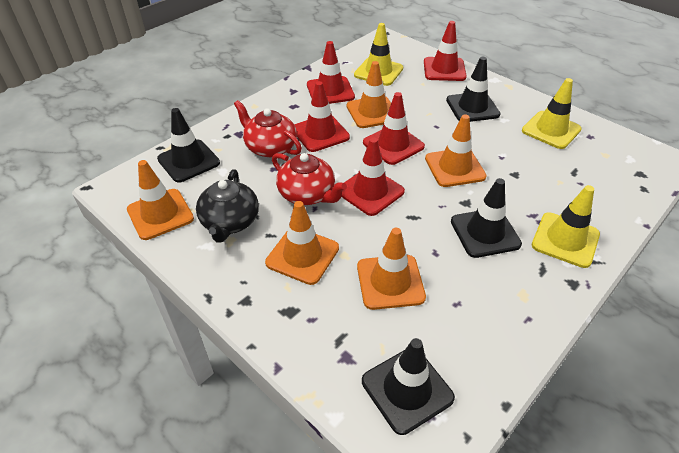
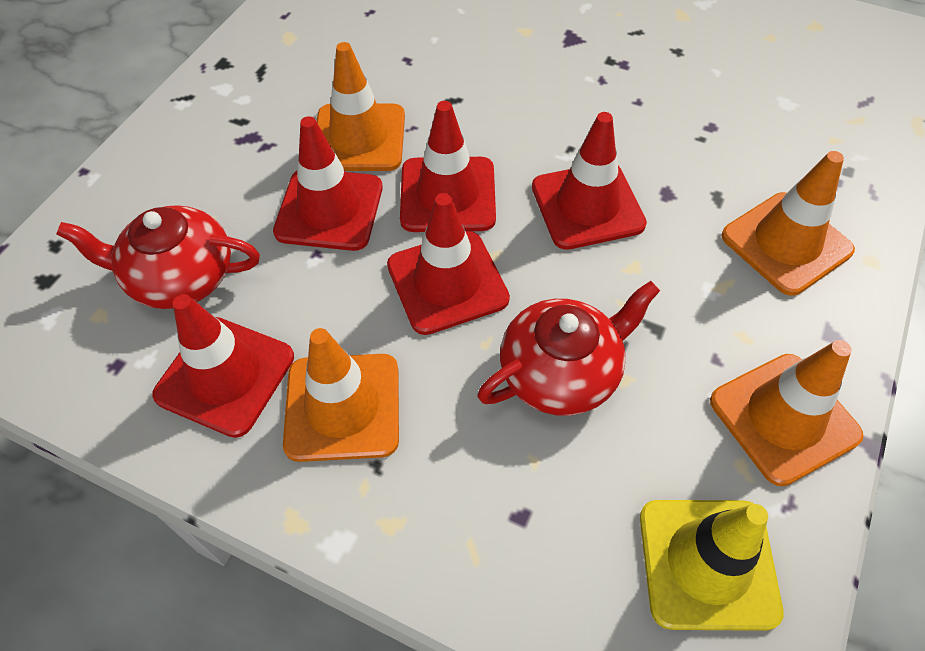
black teapot: 1 -> 0
black traffic cone: 4 -> 0
orange traffic cone: 5 -> 4
yellow traffic cone: 3 -> 1

